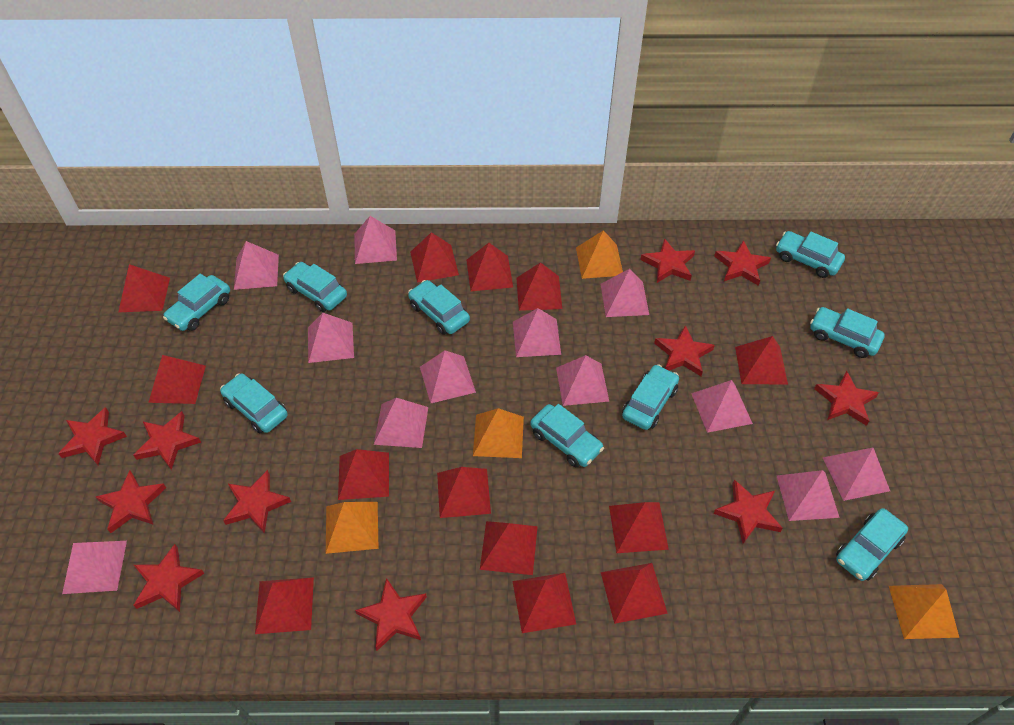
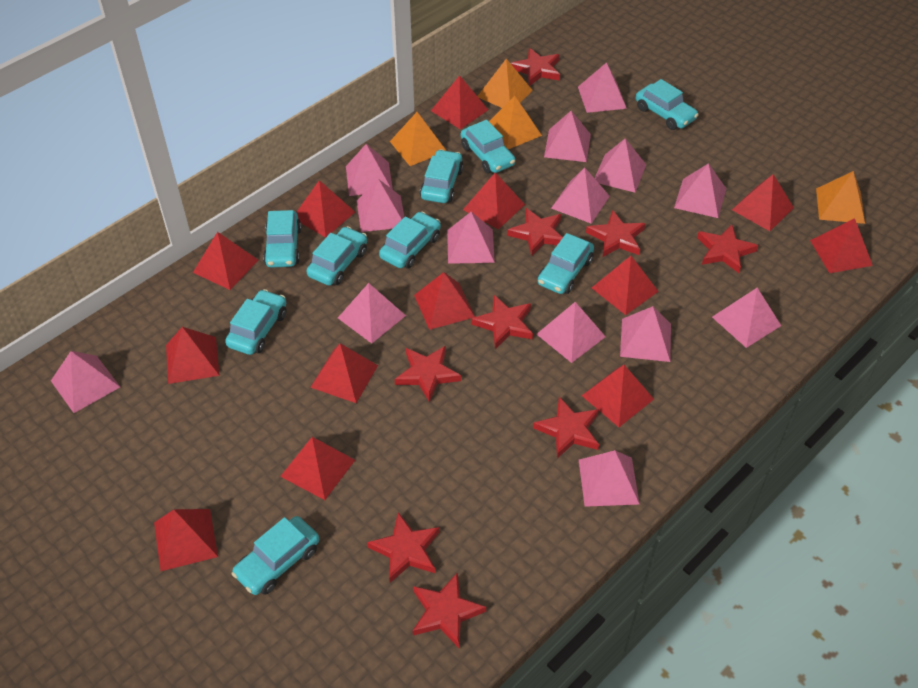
pink pyramid: 12 -> 14
red star: 11 -> 9

